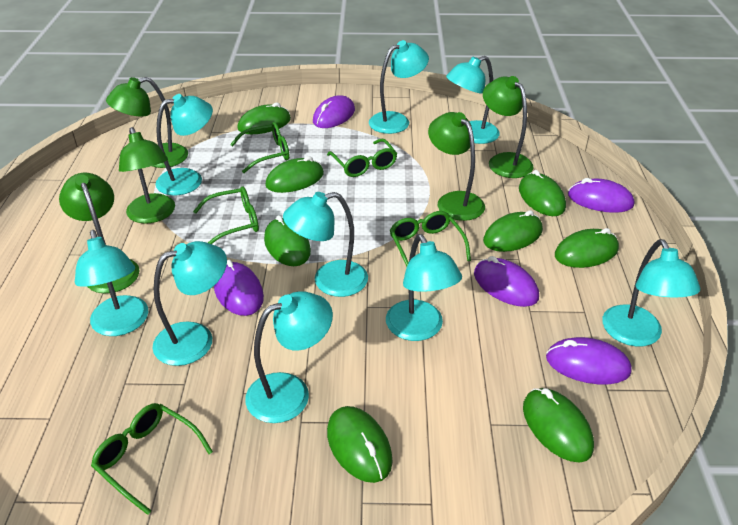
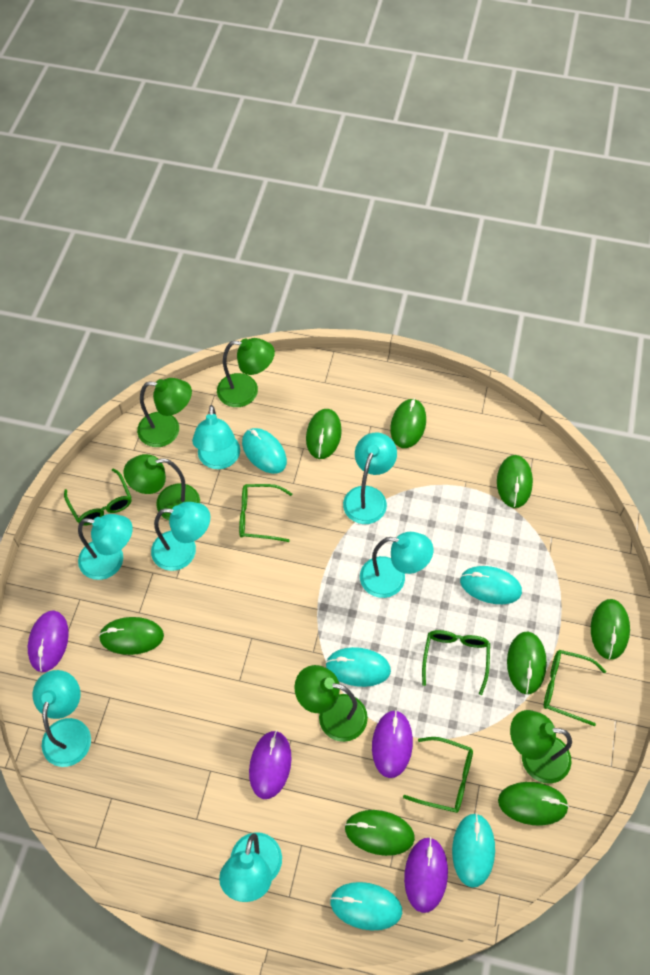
purple mouse: 5 -> 4
turquoise lamp: 9 -> 7
turquoise mouse: 0 -> 5

